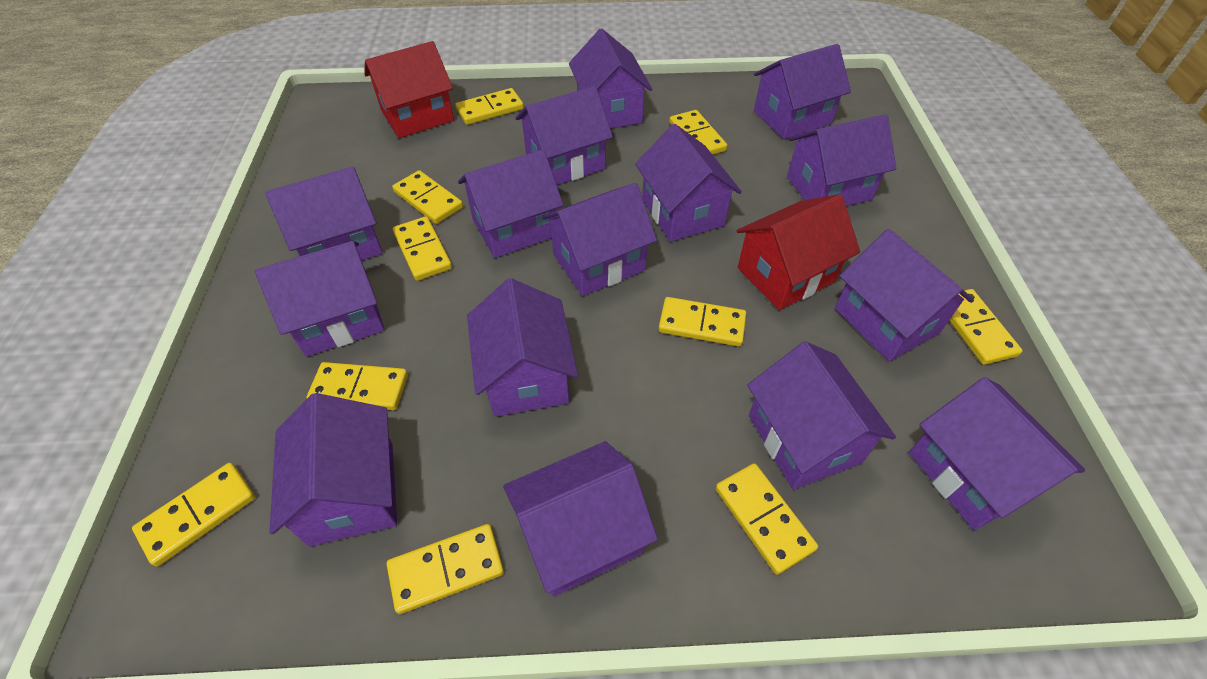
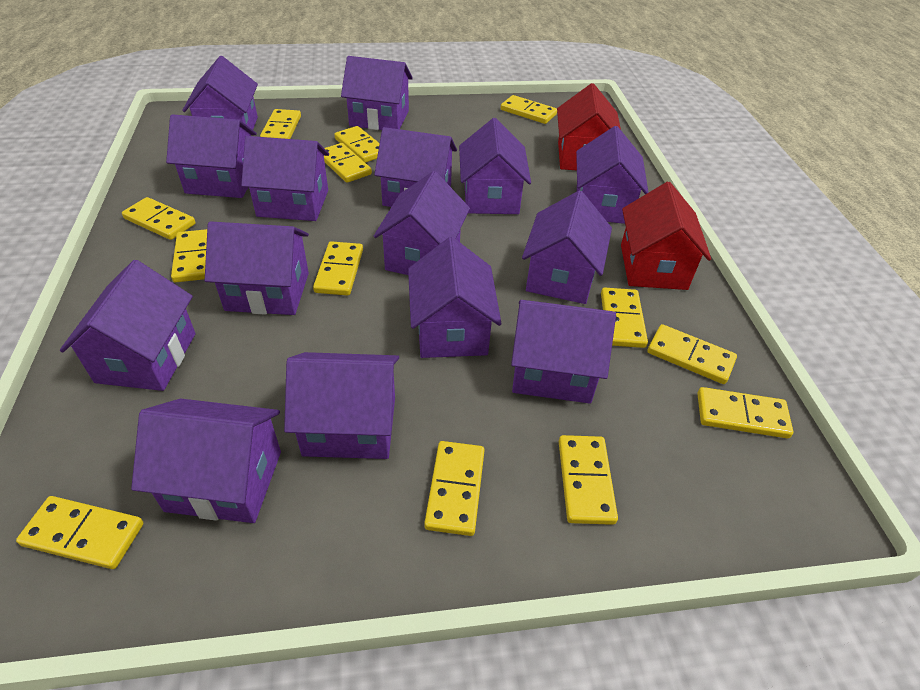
yellow domino: 10 -> 13

